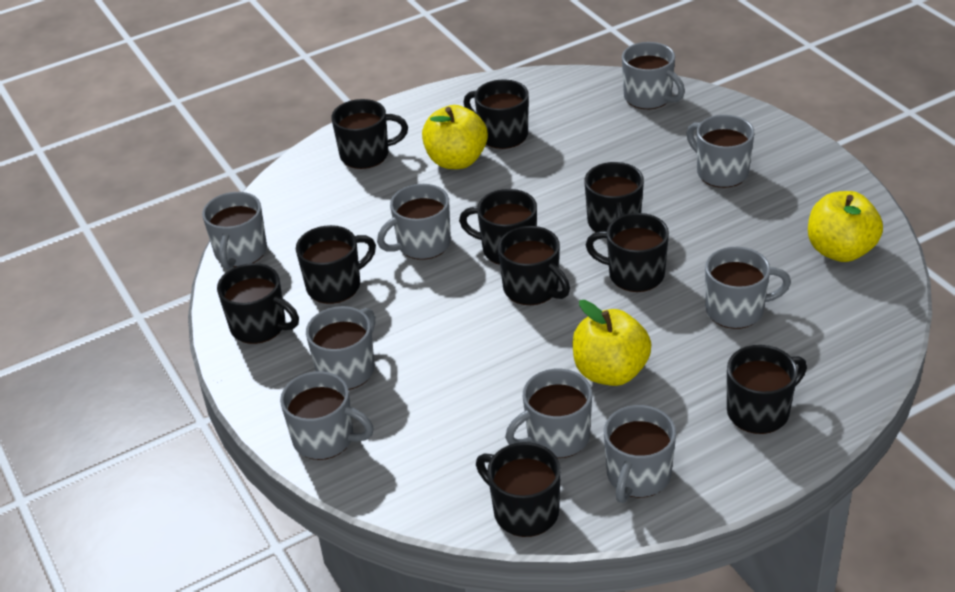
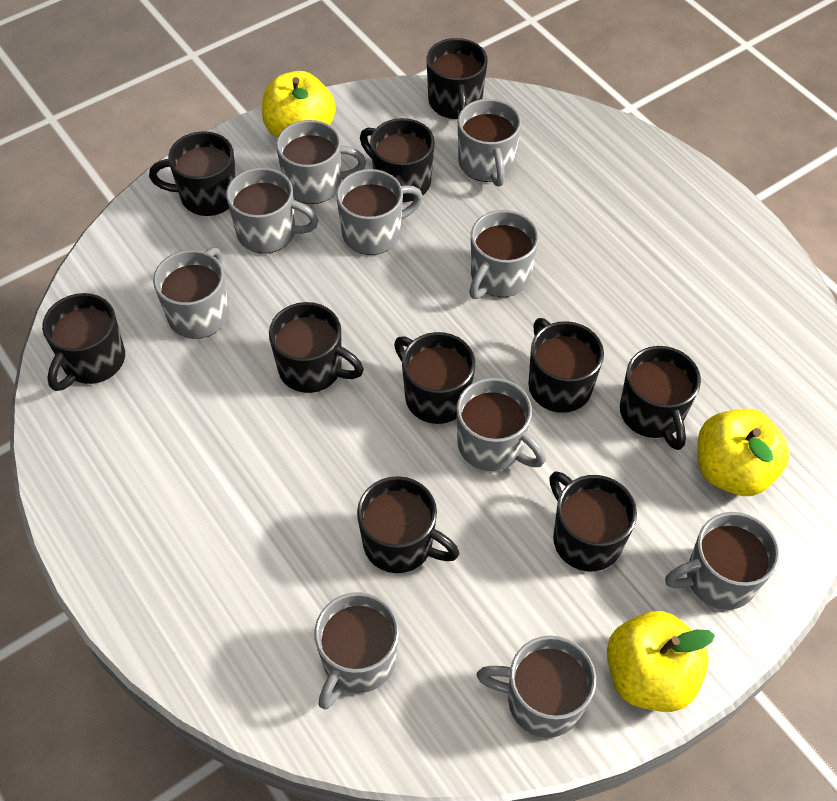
grey mug: 9 -> 10

